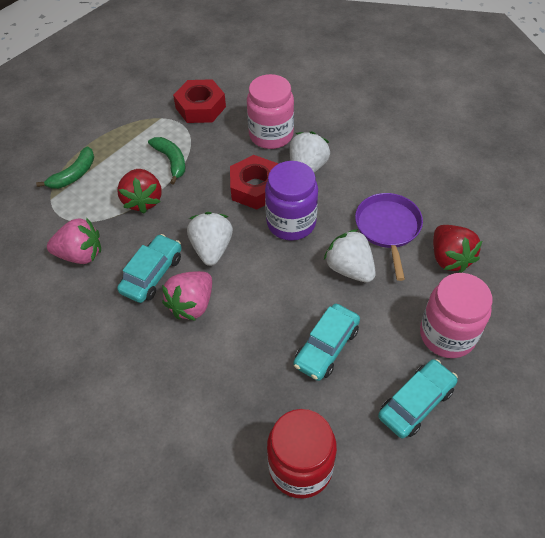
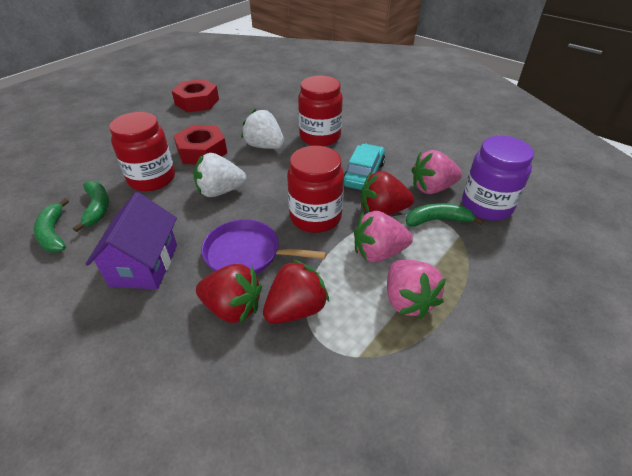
green banana: 2 -> 3
pink jar: 2 -> 0
pink strawberry: 2 -> 3
purple house: 0 -> 1
red jar: 1 -> 3
red strawberry: 2 -> 3
turquoise car: 3 -> 1
white strawberry: 3 -> 2

